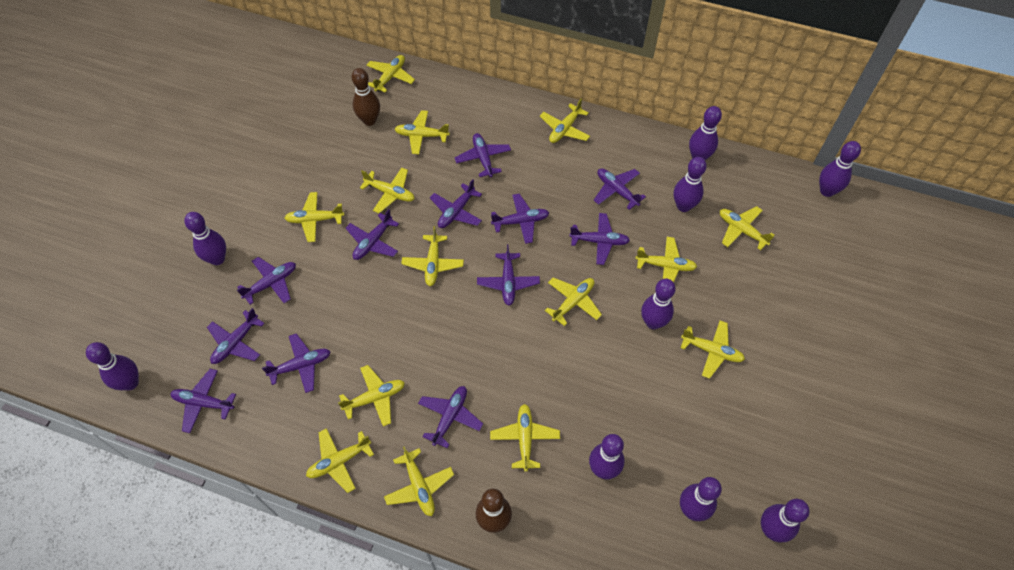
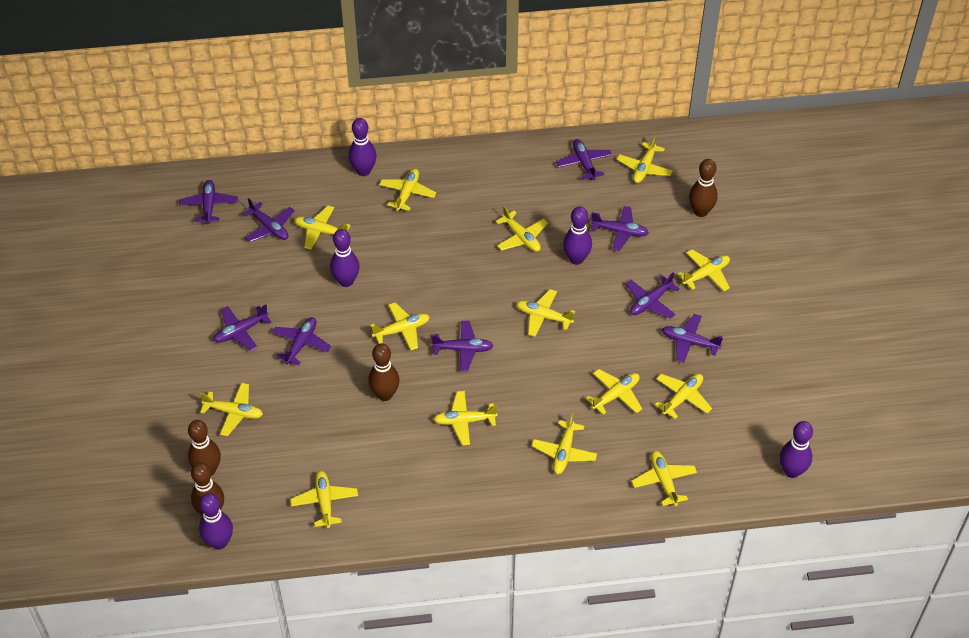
brown bowling pin: 2 -> 4
purple bowling pin: 9 -> 5
purple plane: 12 -> 9

